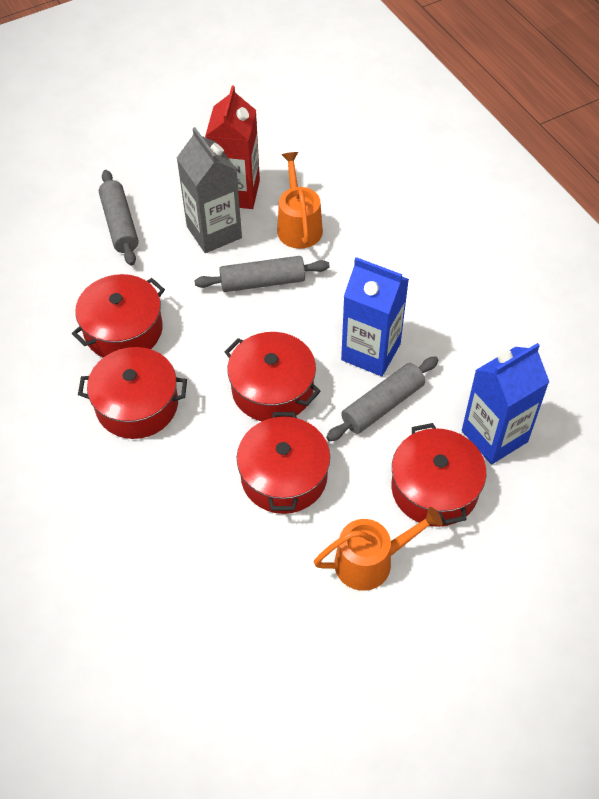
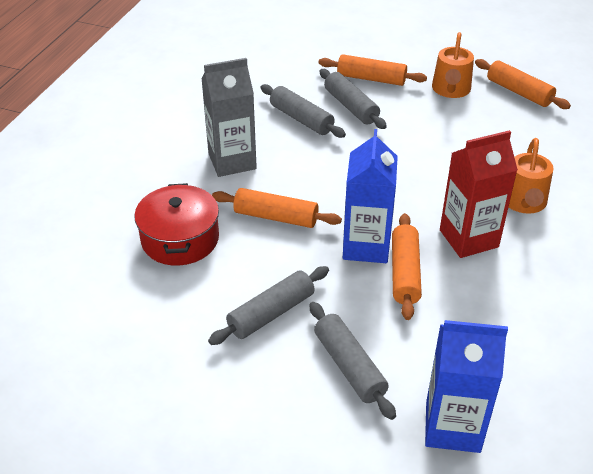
grey rolling pin: 3 -> 4
orange rolling pin: 0 -> 4
red pot: 5 -> 1

